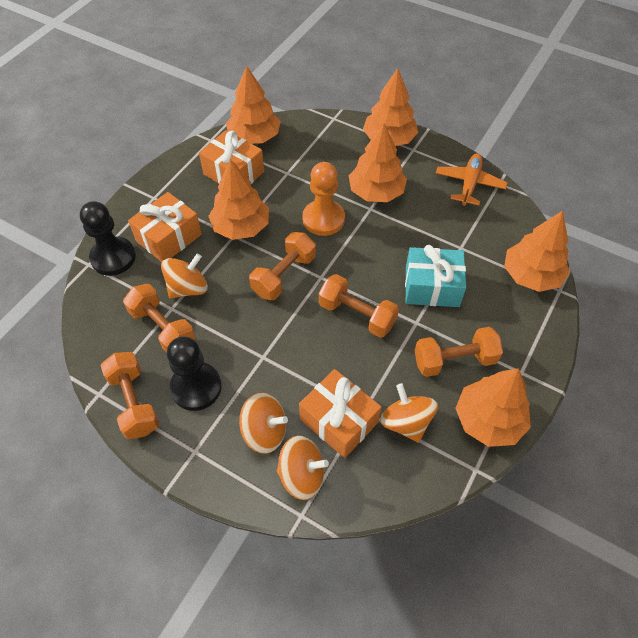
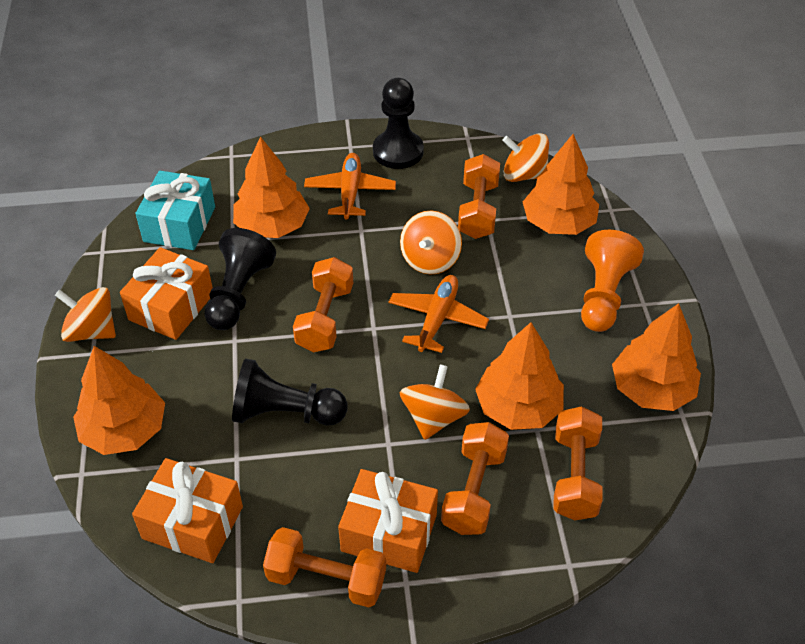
black pawn: 2 -> 3
orange plane: 1 -> 2
orange tree: 6 -> 5

